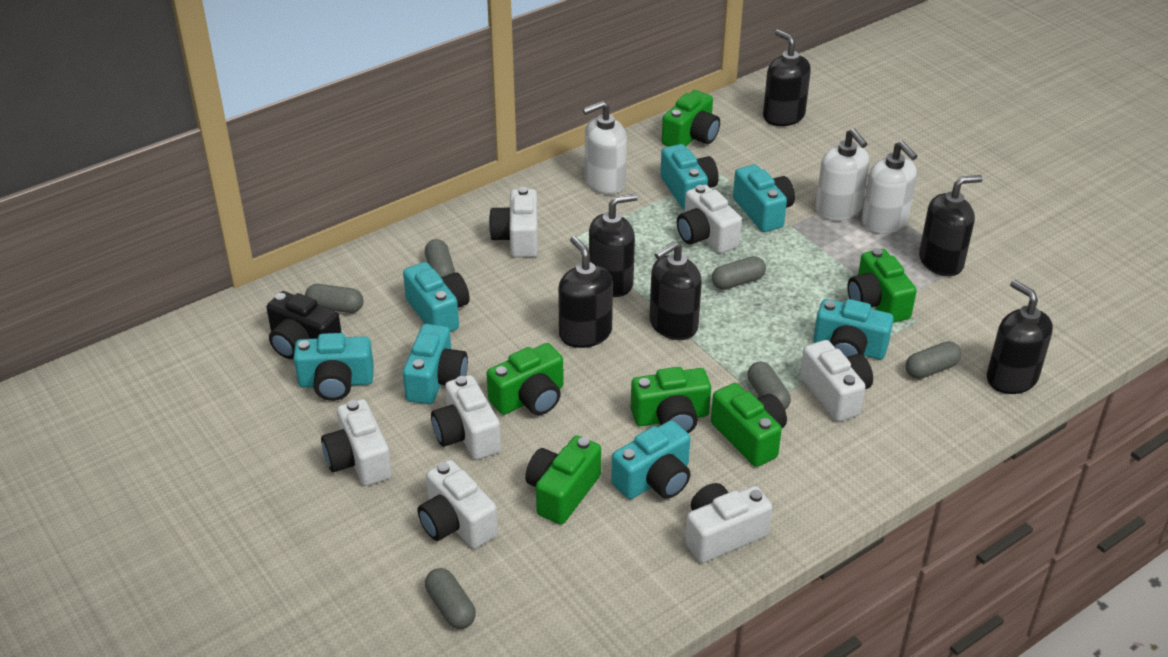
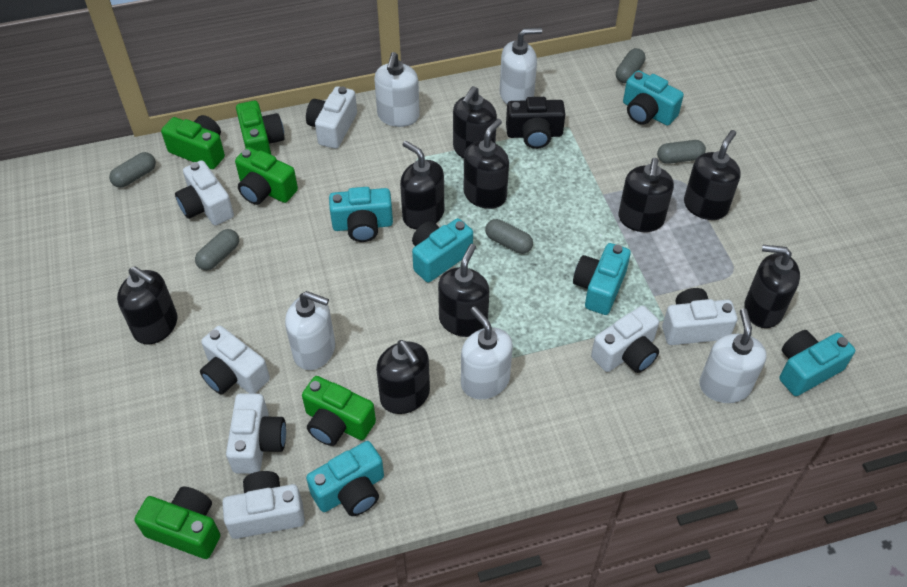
black soap dispenser: 6 -> 9
green camera: 6 -> 5
grey capsule: 6 -> 5
turquoise camera: 7 -> 6
white soap dispenser: 3 -> 5

